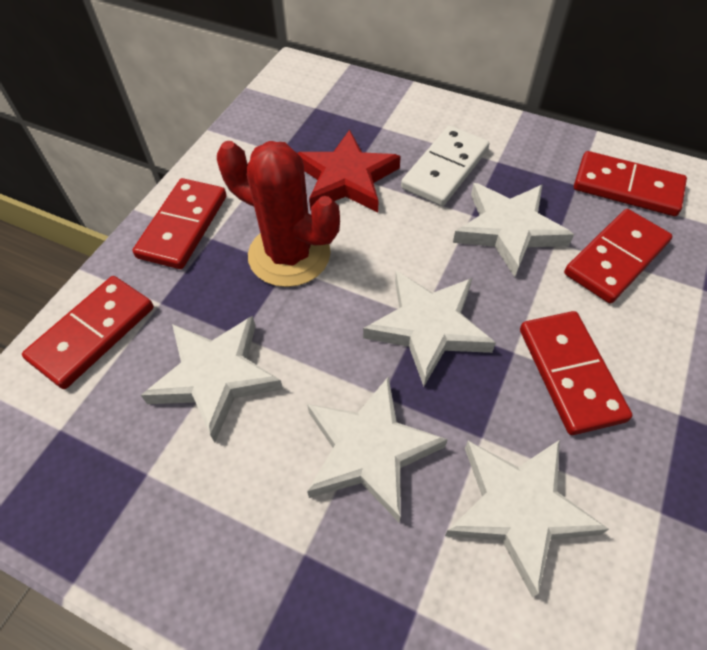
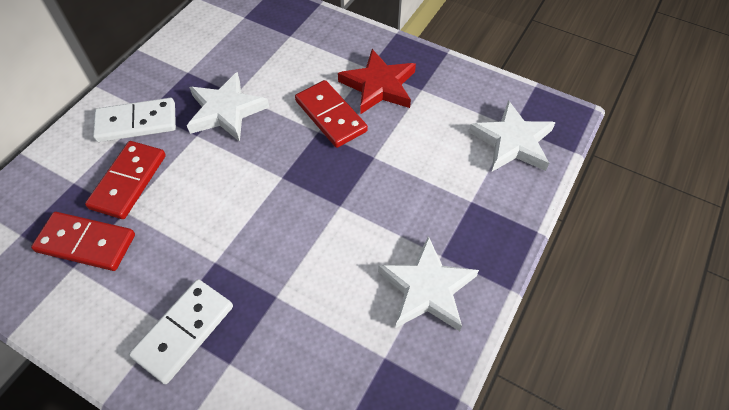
red cactus: 1 -> 0
red domino: 5 -> 3
white domino: 1 -> 2
white star: 5 -> 3

